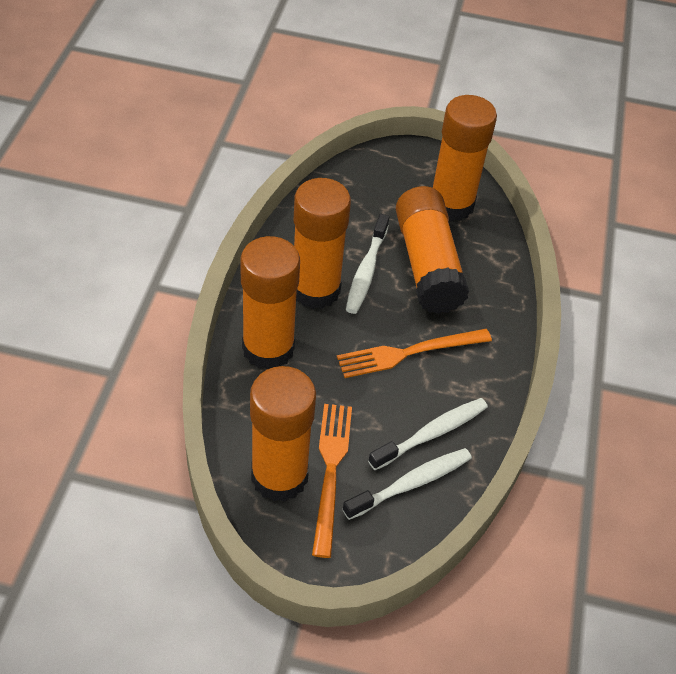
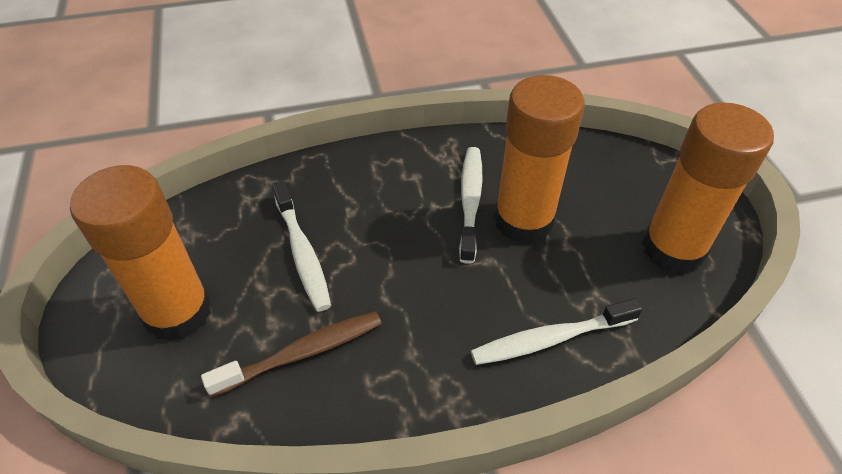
brown toothbrush: 0 -> 1
orange fork: 2 -> 0
orange glue stick: 5 -> 3

